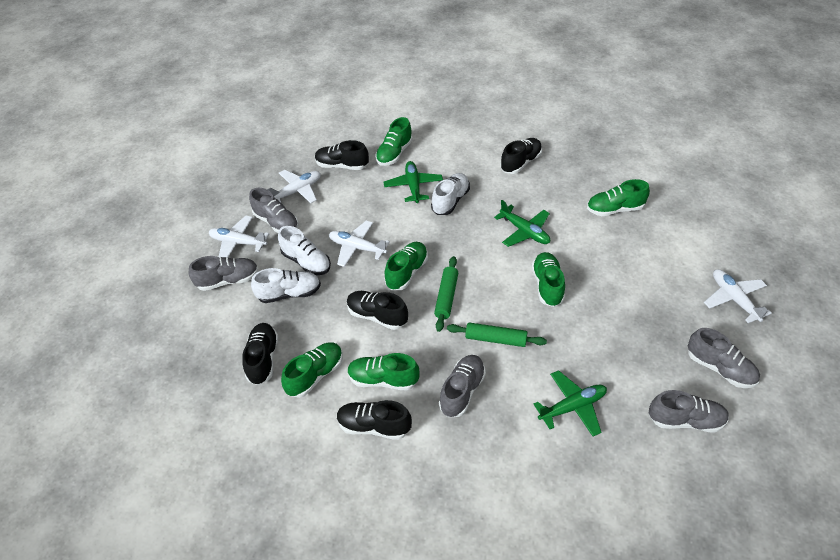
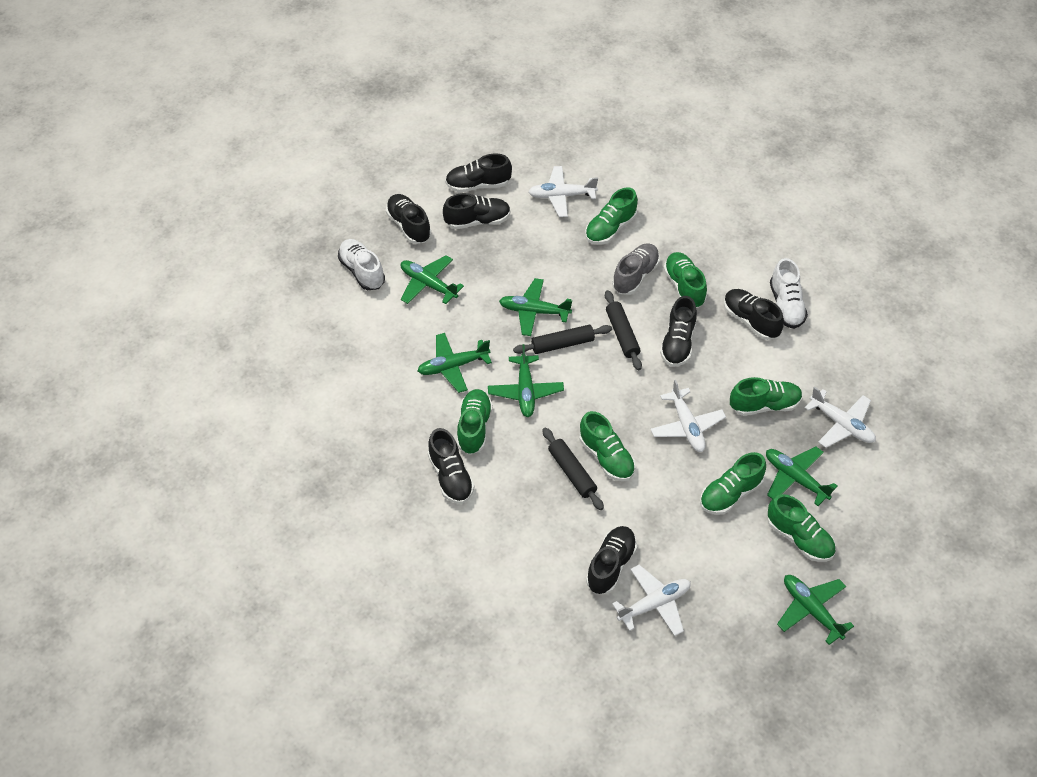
black rolling pin: 0 -> 3
black shoe: 5 -> 7
green plane: 3 -> 6
green rolling pin: 2 -> 0
green shoe: 6 -> 7
grey shoe: 5 -> 1
white shoe: 3 -> 2

